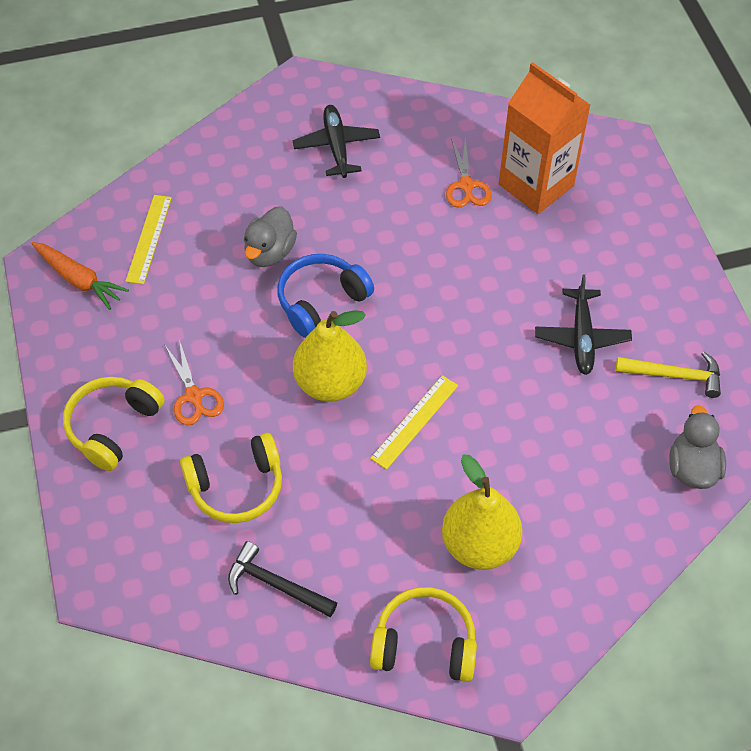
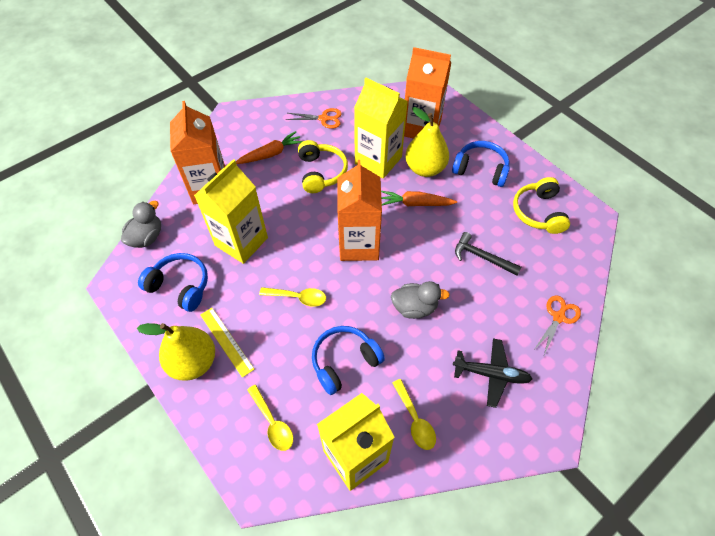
black plane: 2 -> 1
blue headphones: 1 -> 3
orange carrot: 1 -> 2
orange carton: 1 -> 3
yellow carton: 0 -> 3
yellow hammer: 1 -> 0
yellow headphones: 3 -> 2
yellow ruler: 2 -> 1
yellow spoon: 0 -> 3

